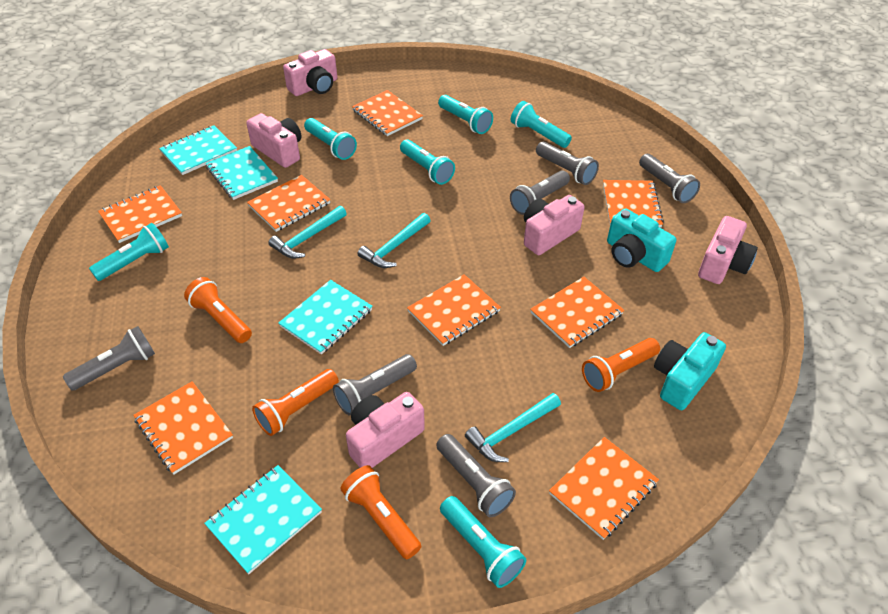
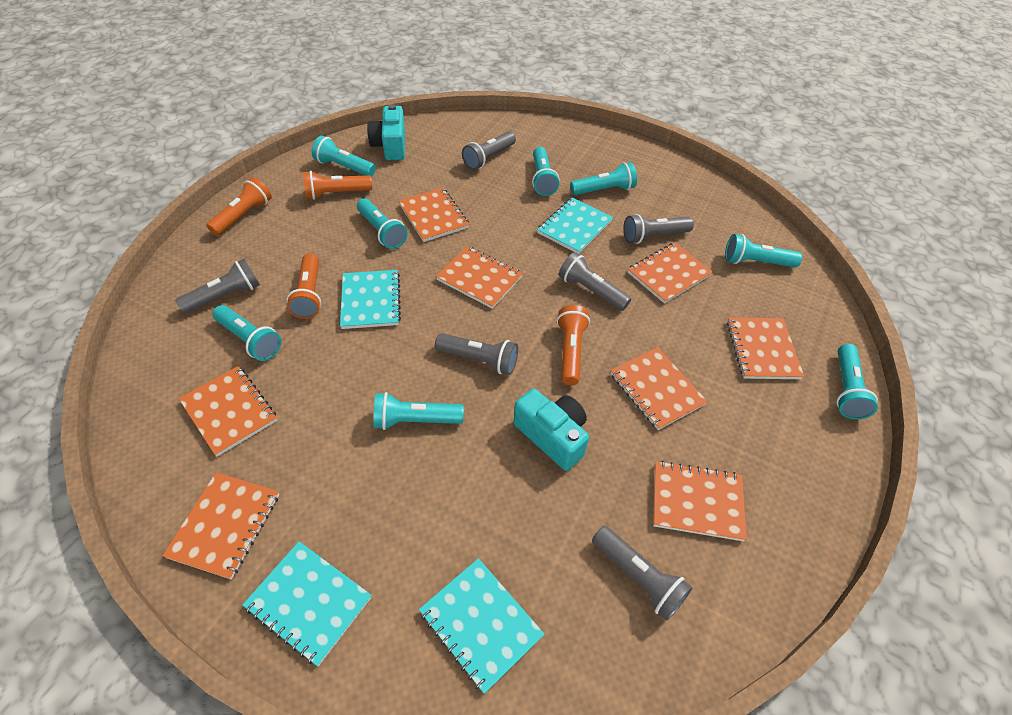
pink camera: 5 -> 0
turquoise flashlight: 6 -> 8
turquoise hammer: 3 -> 0

